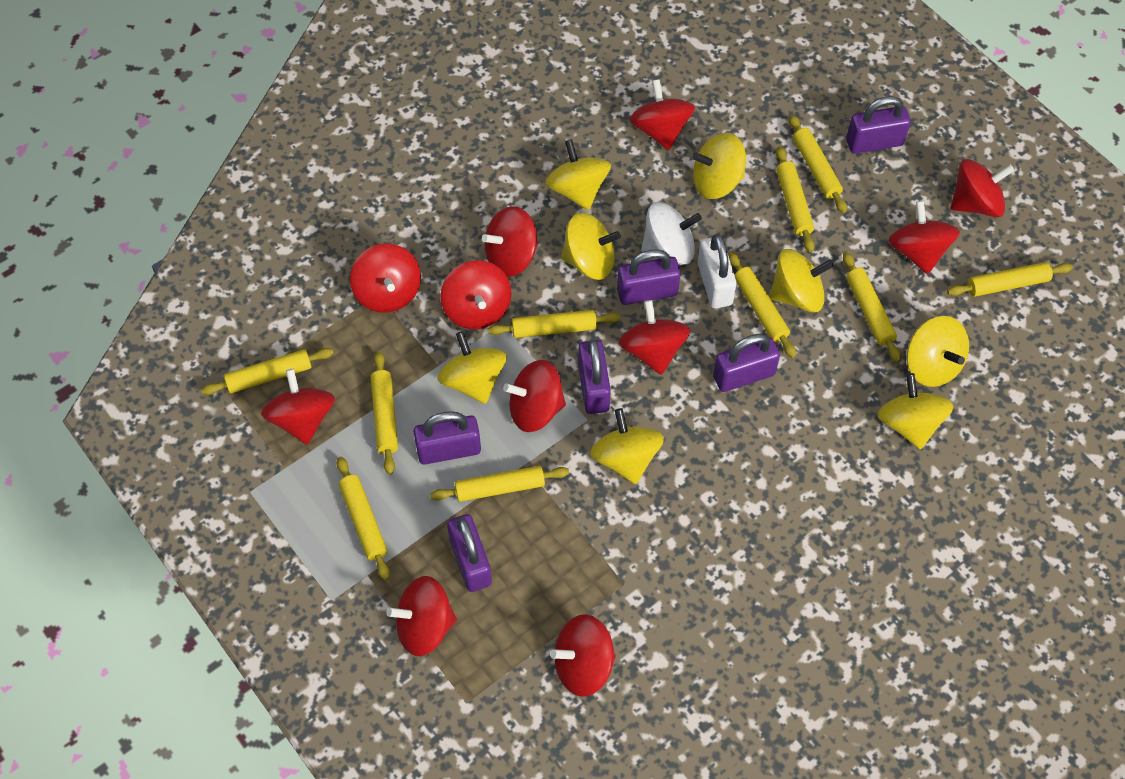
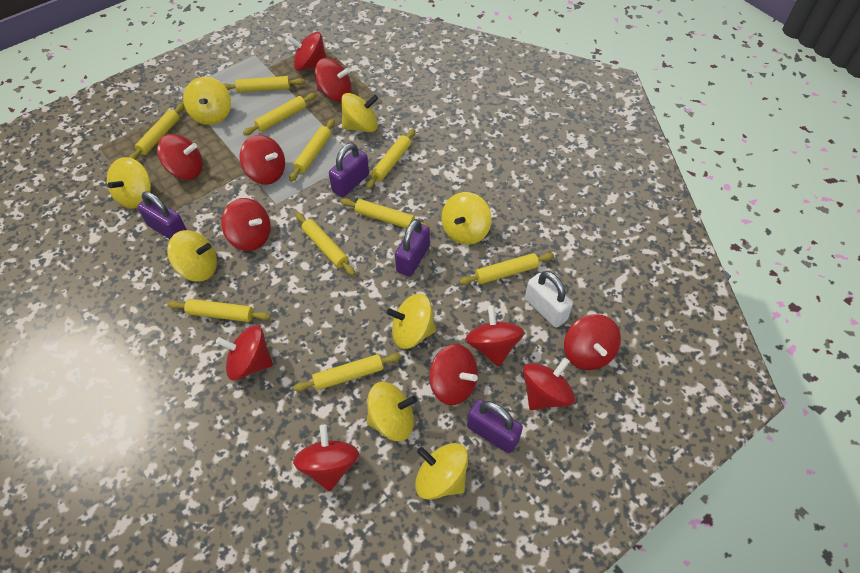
purple padlock: 6 -> 4
white spinning top: 1 -> 0

